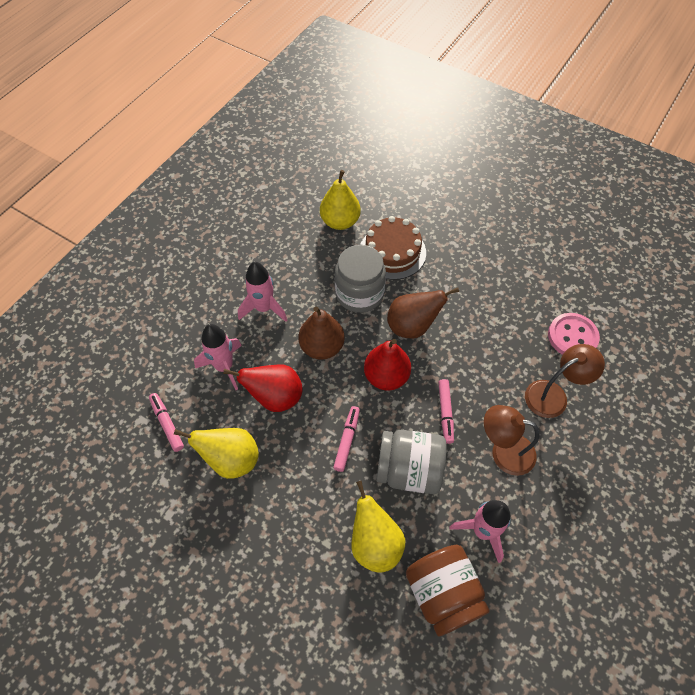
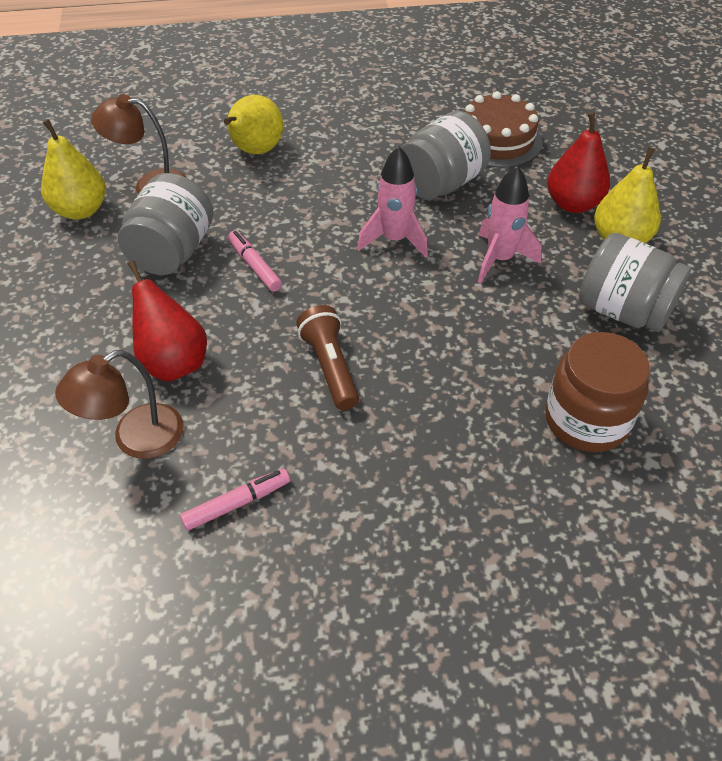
brown flashlight: 0 -> 1
brown pear: 2 -> 0
grey jar: 2 -> 3
pink button: 1 -> 0
pink marker: 3 -> 2
pink rocket: 3 -> 2

